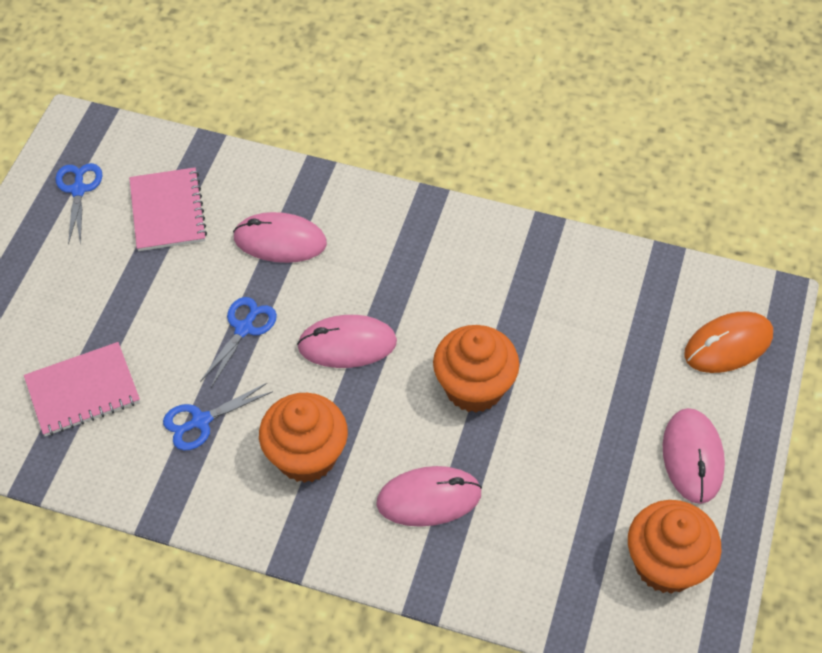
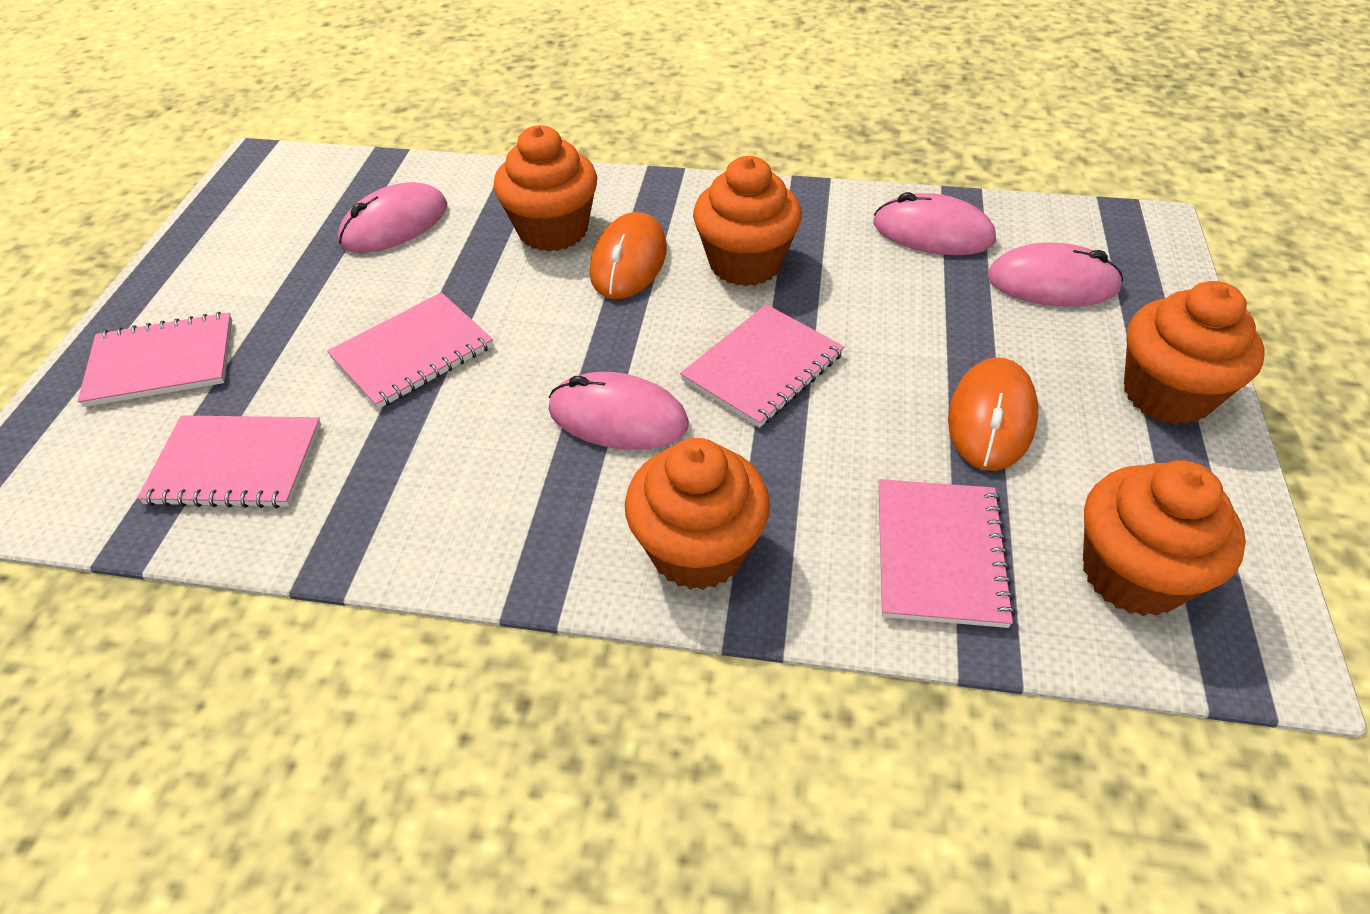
blue scissors: 3 -> 0
orange cupcake: 3 -> 5
orange mouse: 1 -> 2
pink notebook: 2 -> 5

